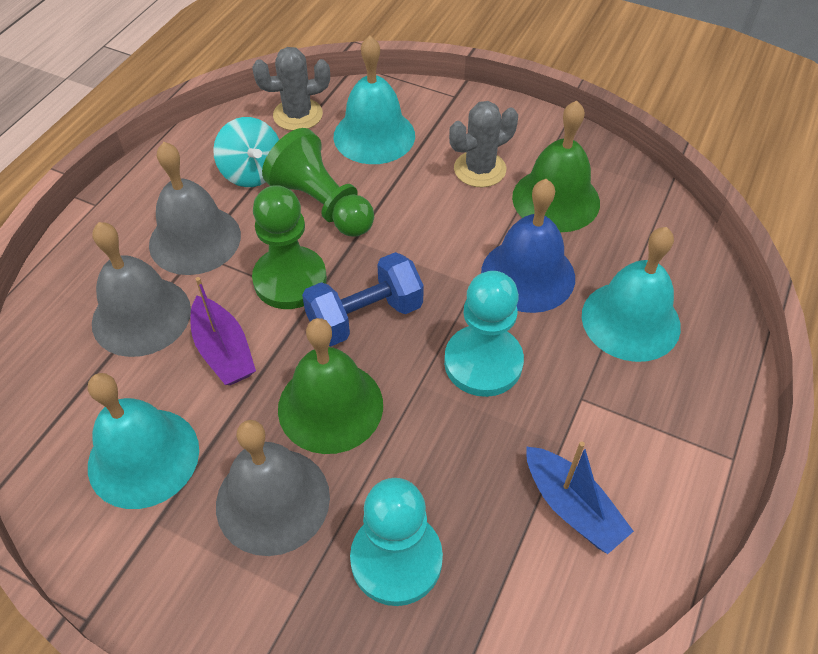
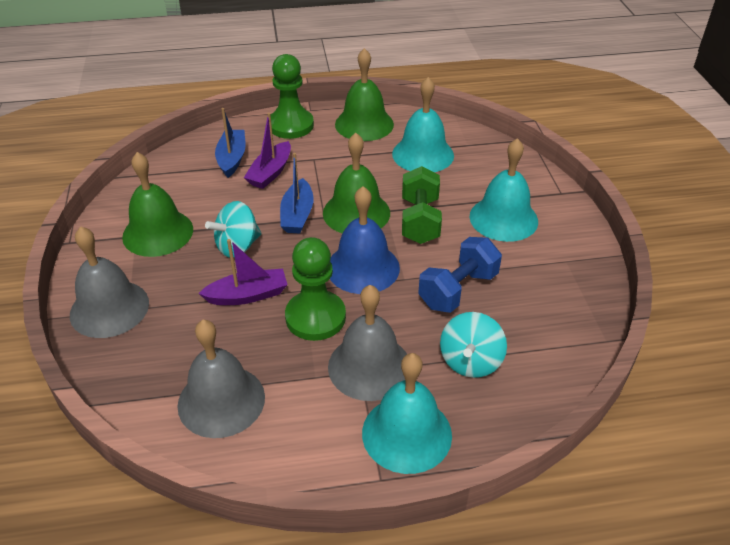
blue boat: 1 -> 2
green bell: 2 -> 3
green dumbbell: 0 -> 1
grey cactus: 2 -> 0
purple boat: 1 -> 2
turquoise pawn: 2 -> 0
turquoise spinning top: 1 -> 2

